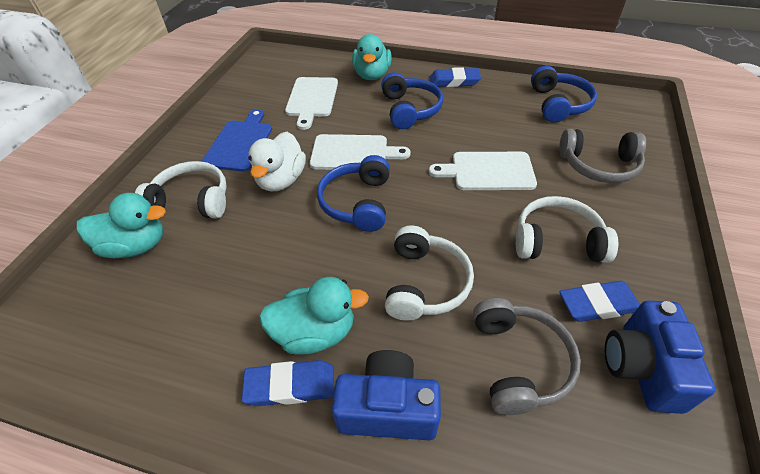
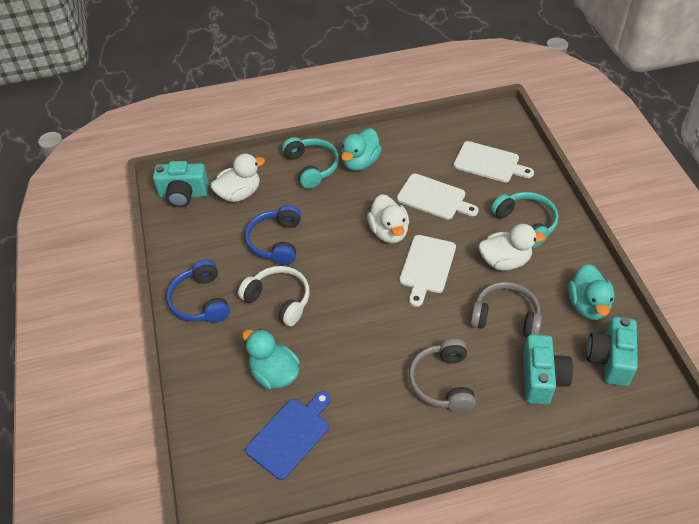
blue camera: 2 -> 0
blue eraser: 3 -> 0
blue headphones: 3 -> 2
turquoise camera: 0 -> 3
turquoise headphones: 0 -> 2
white duck: 1 -> 3
white headphones: 3 -> 1

